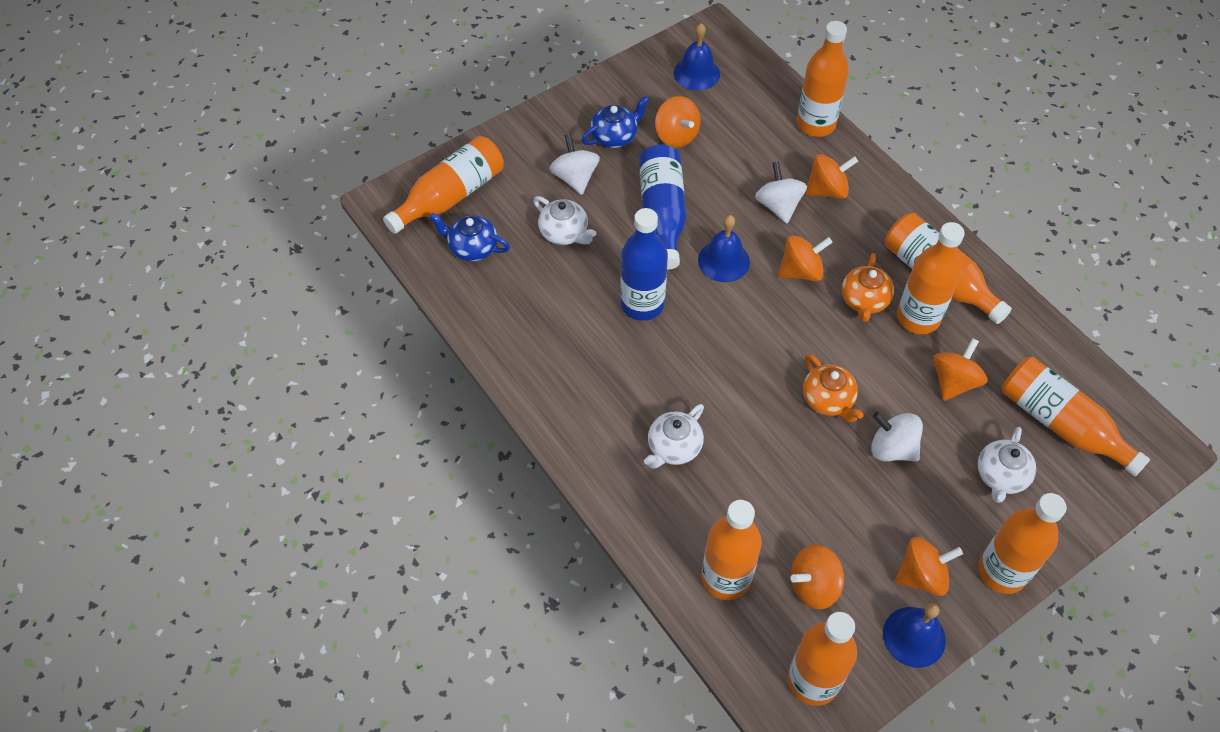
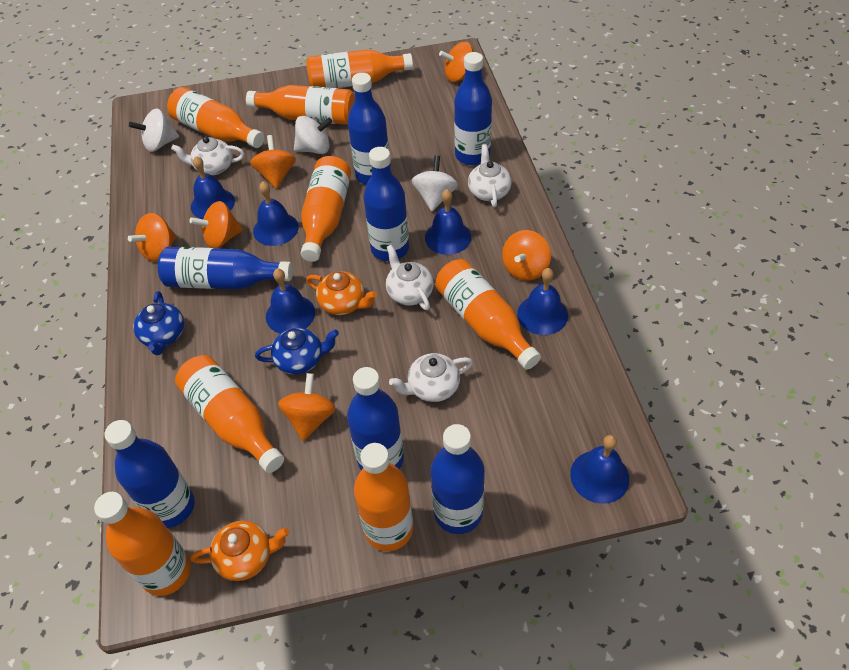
blue bell: 3 -> 6
blue bottle: 2 -> 7
white teapot: 3 -> 4

